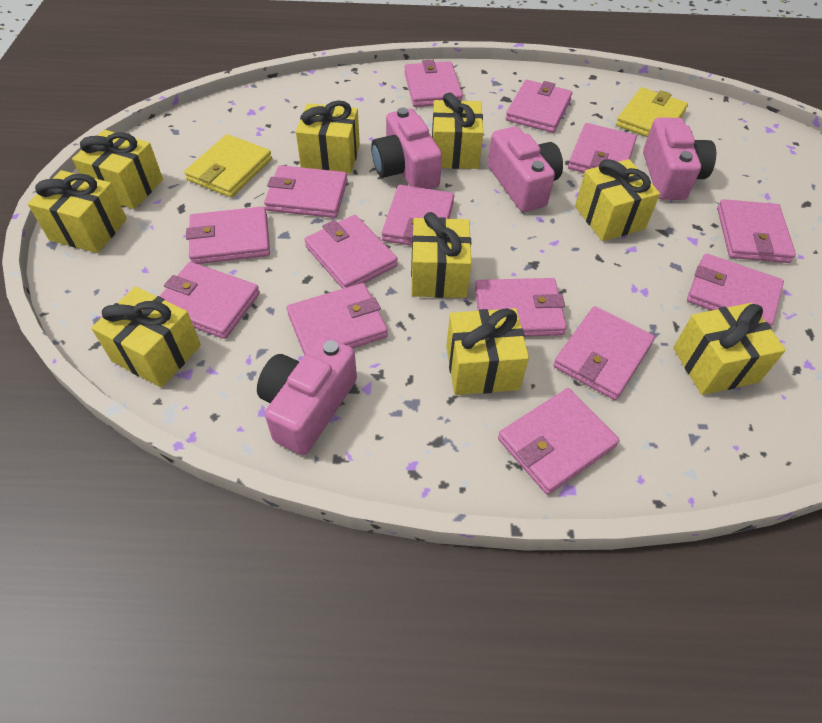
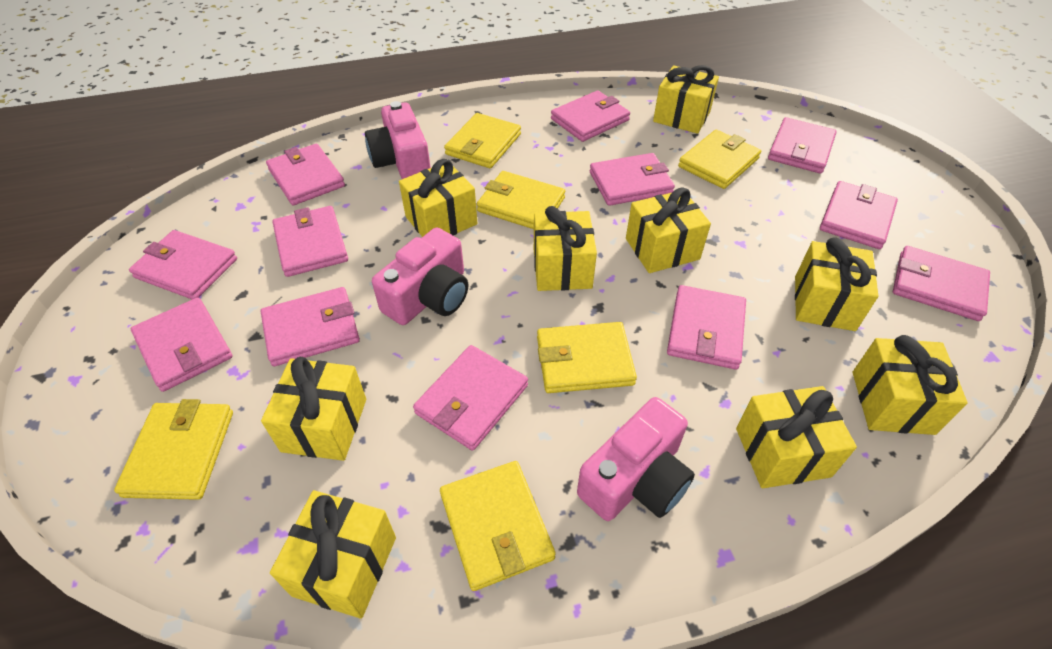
pink camera: 4 -> 3
pink wallet: 14 -> 12
yellow wallet: 2 -> 6

